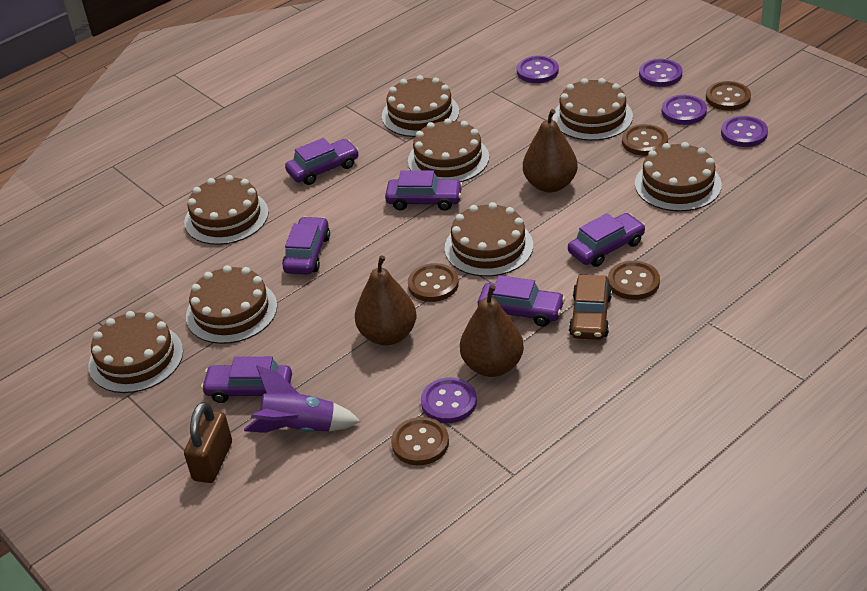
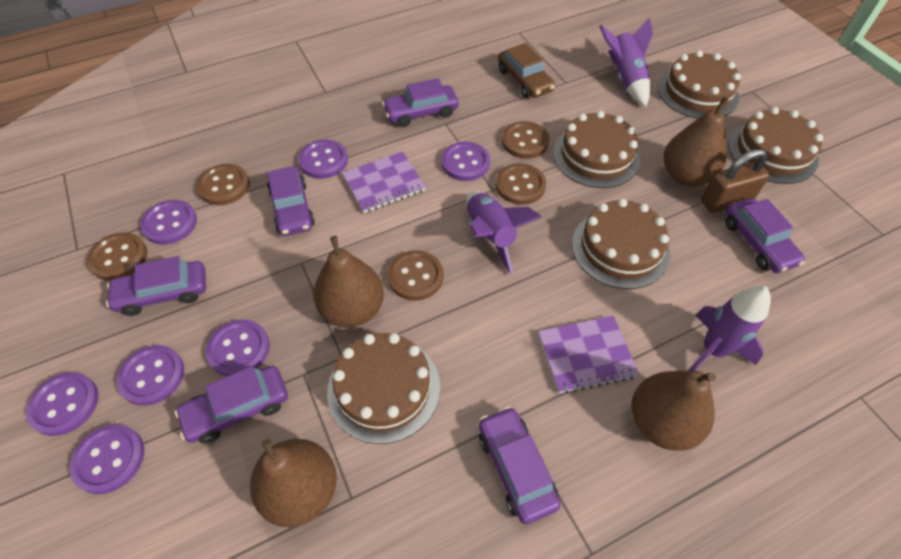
brown cake: 8 -> 5
brown pear: 3 -> 4
purple button: 5 -> 7
purple notebook: 0 -> 2
purple rocket: 1 -> 3

